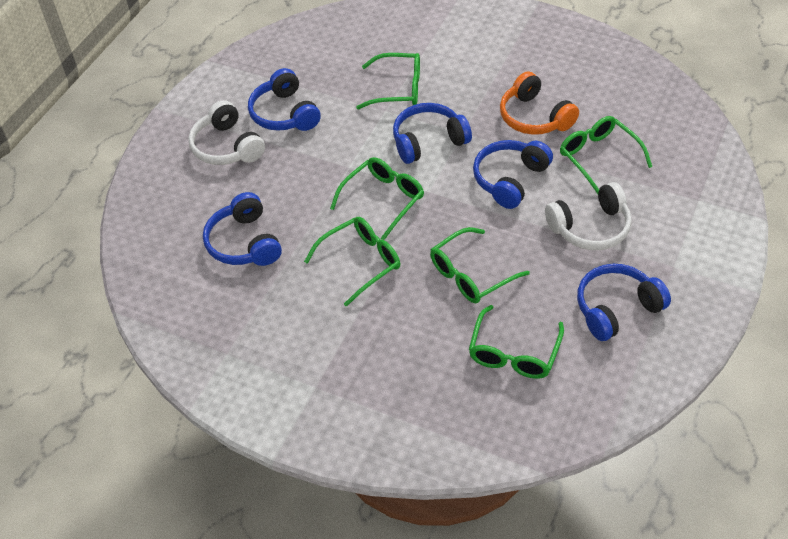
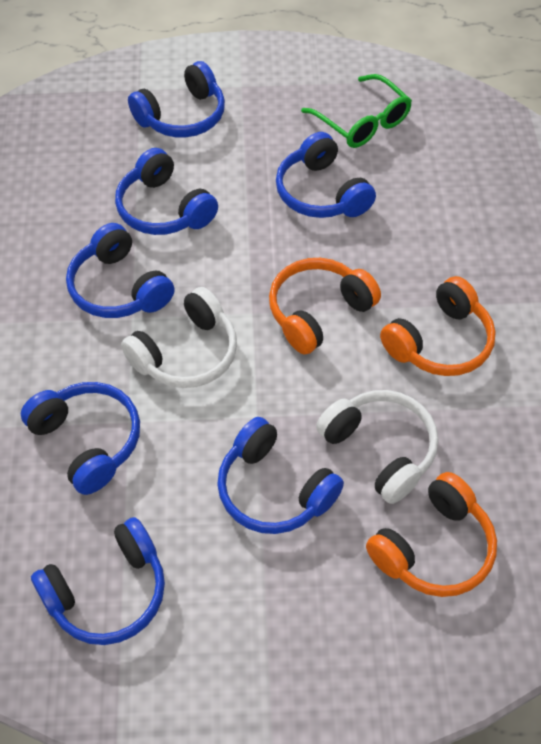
blue headphones: 5 -> 7
green glasses: 6 -> 1
orange headphones: 1 -> 3

